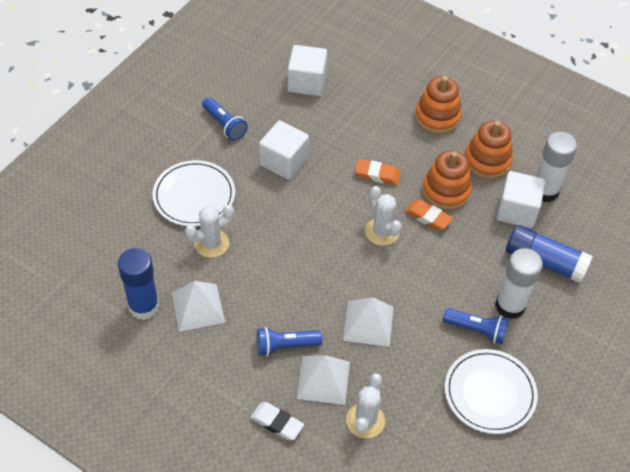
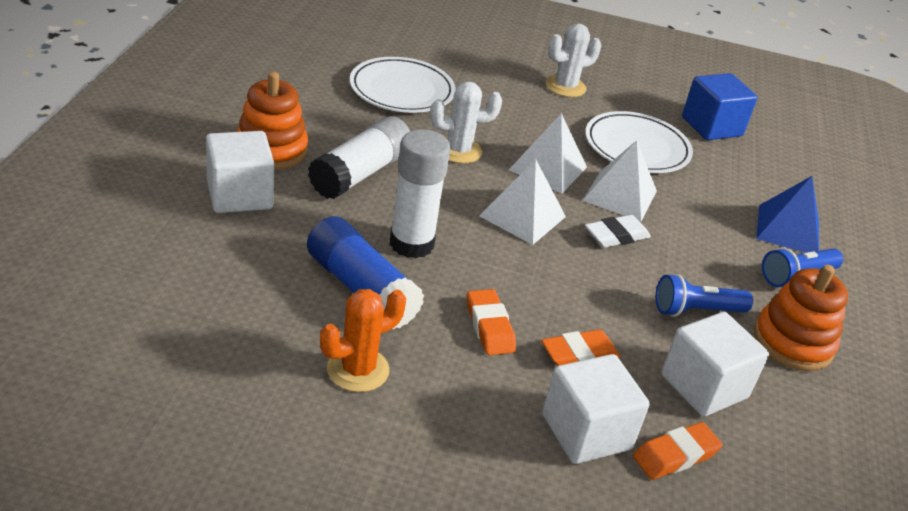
blue cube: 0 -> 1
blue flashlight: 3 -> 2
blue glue stick: 2 -> 1
blue pyramid: 0 -> 1
orange cactus: 0 -> 1
orange eraser: 2 -> 3
orange stacking toy: 3 -> 2
white cactus: 3 -> 2

